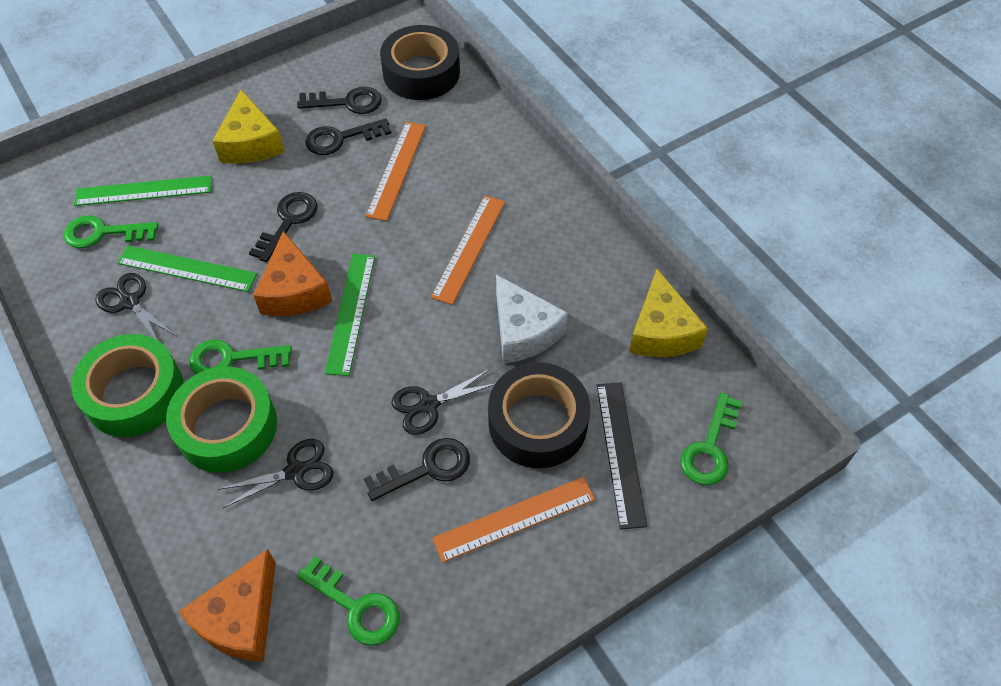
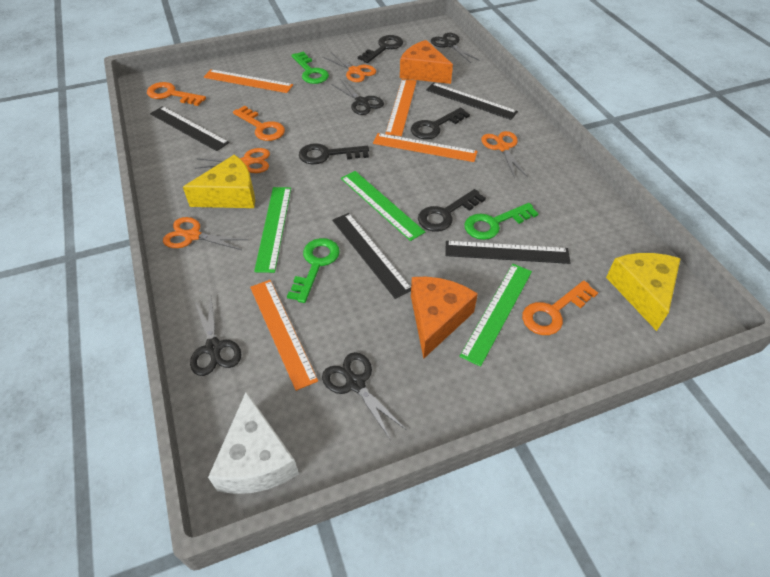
black ruler: 1 -> 4
black scissors: 3 -> 4
black tape: 2 -> 0
green key: 4 -> 3
green tape: 2 -> 0
orange key: 0 -> 3
orange ruler: 3 -> 4
orange scissors: 0 -> 4

